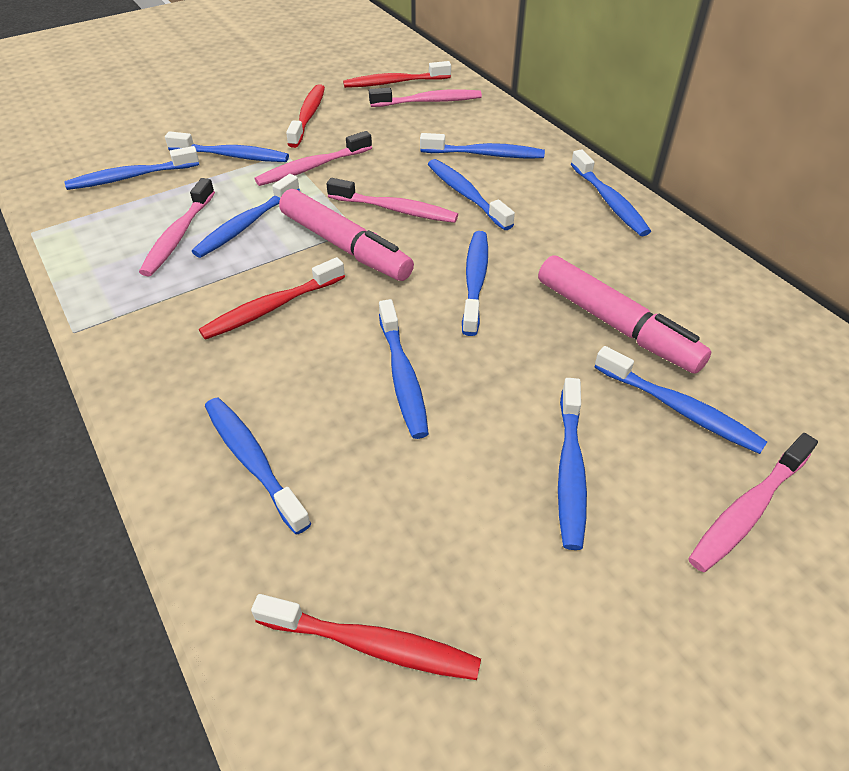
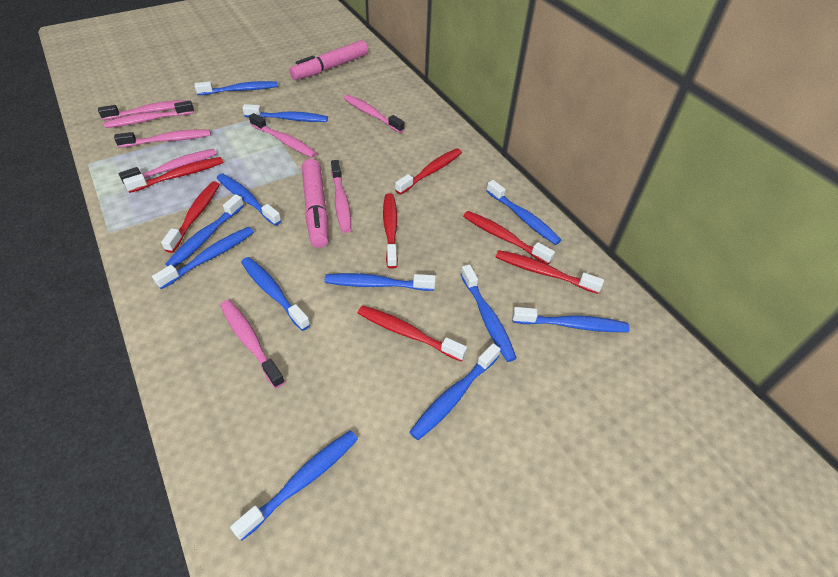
blue toothbrush: 11 -> 12
pink toothbrush: 5 -> 8
red toothbrush: 4 -> 7

